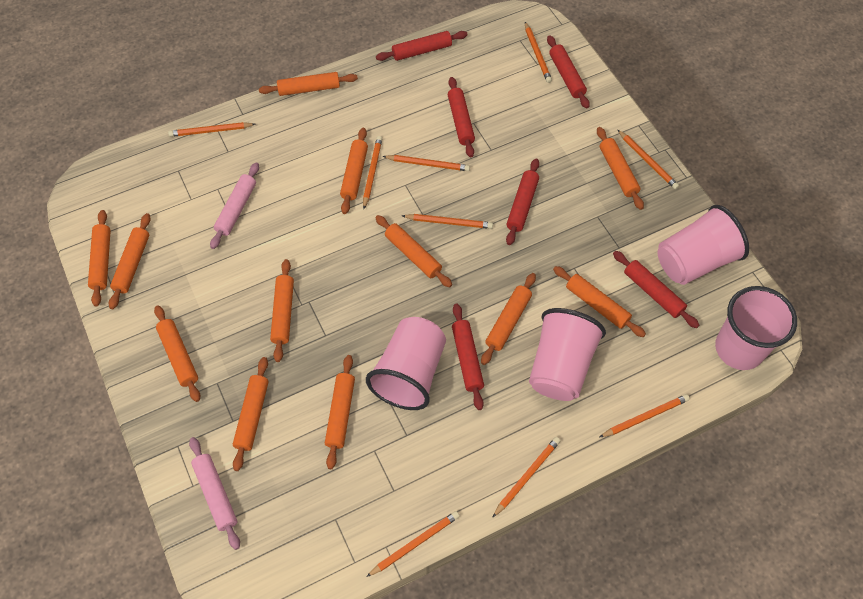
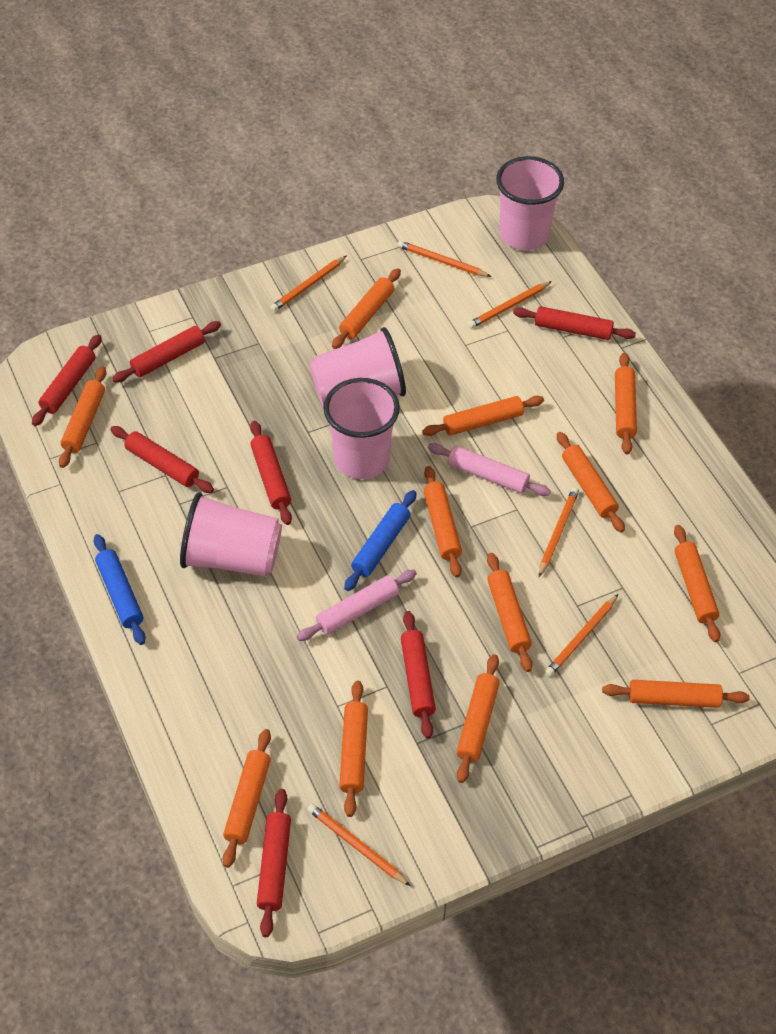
blue rolling pin: 0 -> 2
orange pencil: 9 -> 6
red rolling pin: 6 -> 7

